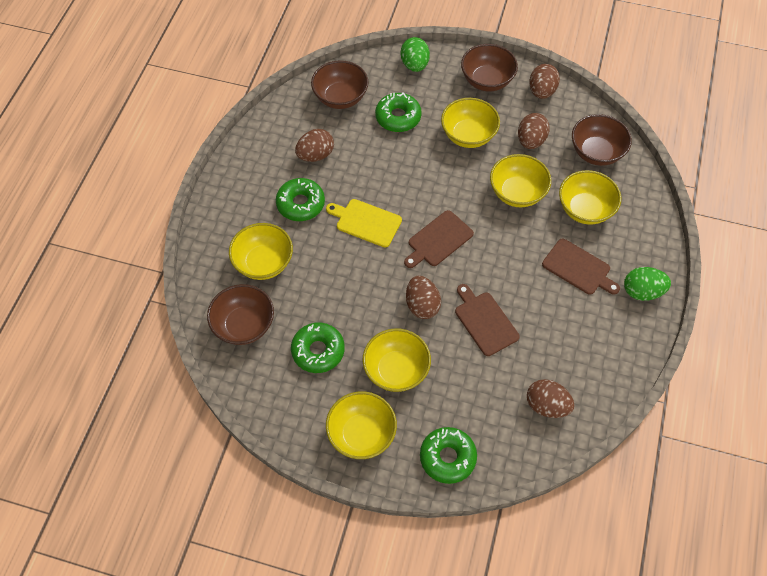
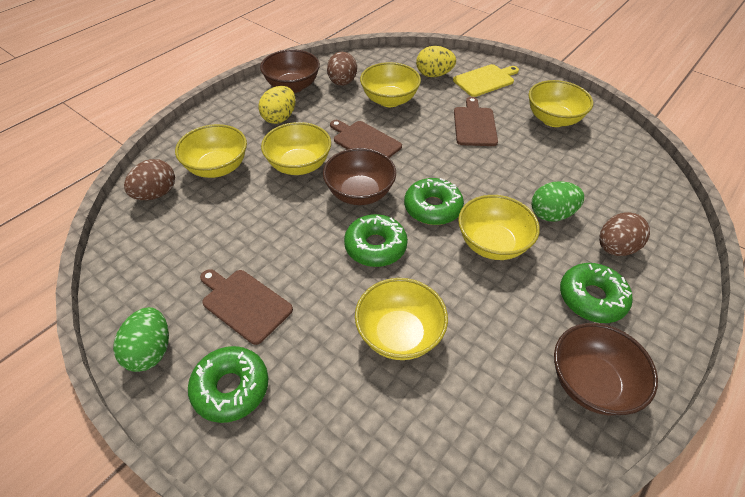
brown bowl: 4 -> 3
brown egg: 5 -> 3
yellow egg: 0 -> 2

